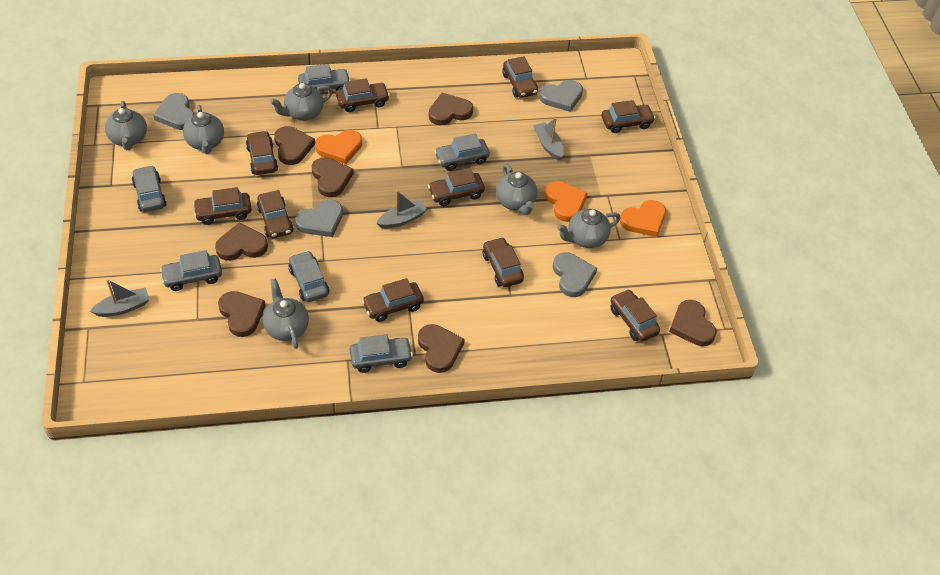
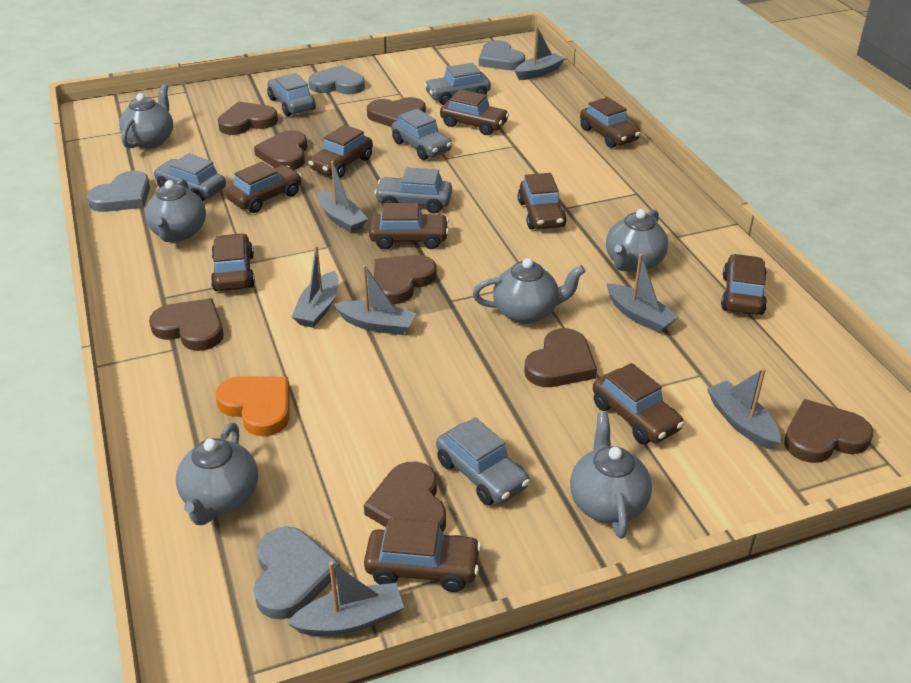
brown heart: 7 -> 8
grey boat: 3 -> 7
orange heart: 3 -> 1

